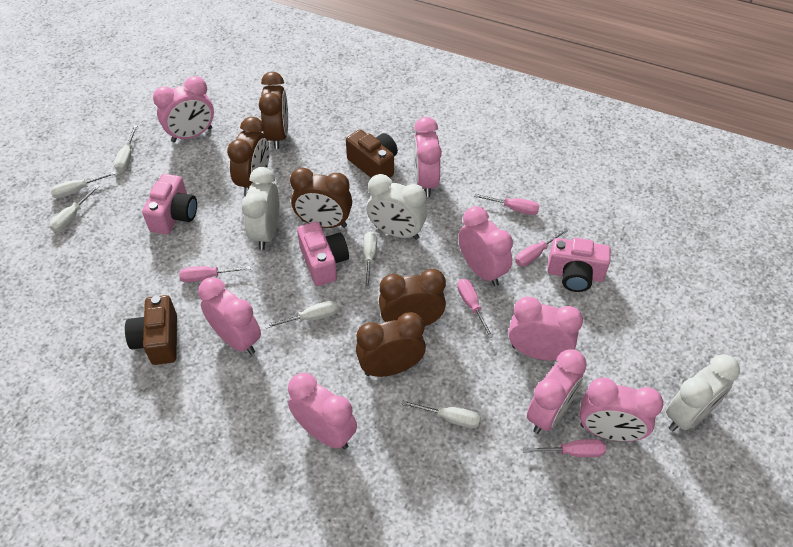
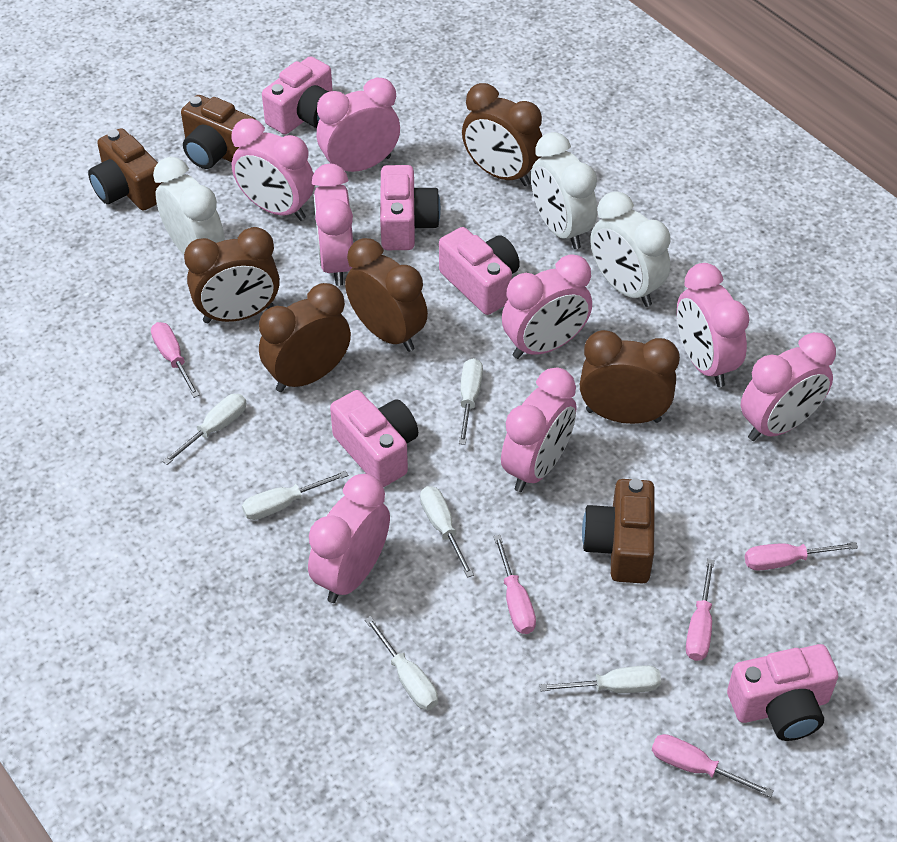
brown camera: 2 -> 3
pink camera: 3 -> 5

